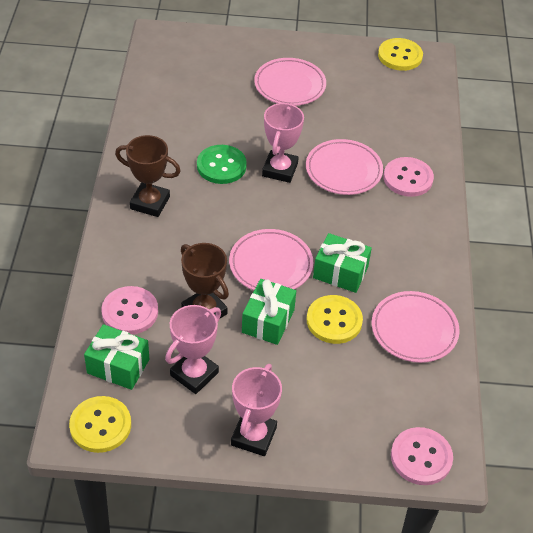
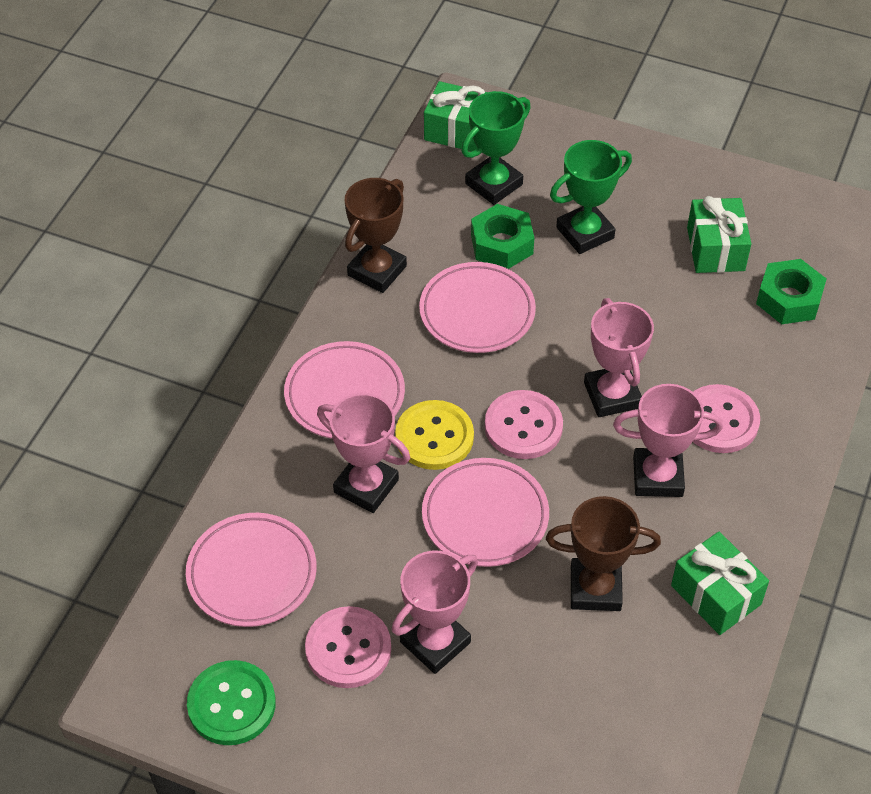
green nut: 0 -> 2
green trophy: 0 -> 2
pink trophy: 3 -> 4
yellow button: 3 -> 1

